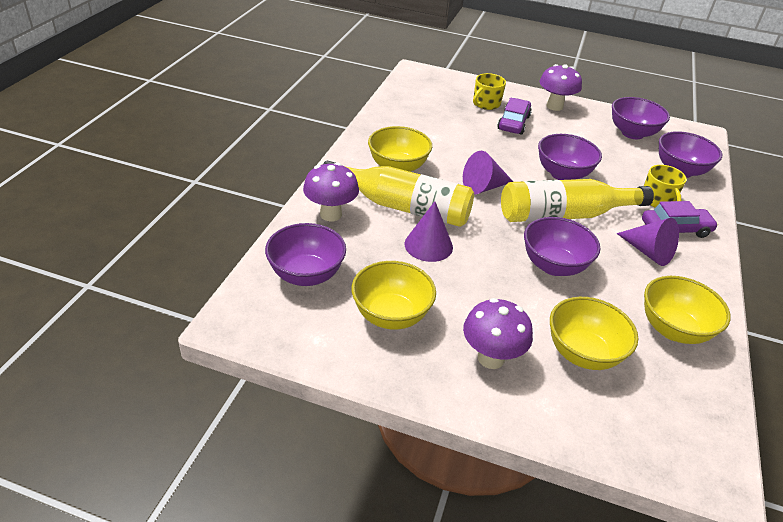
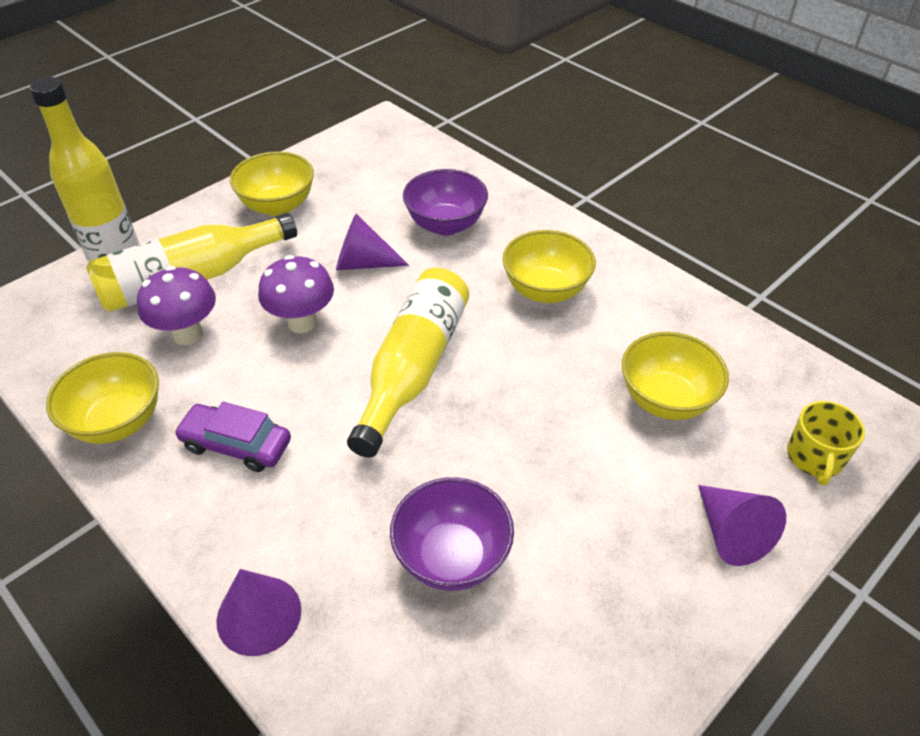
purple bowl: 5 -> 2
purple car: 2 -> 1
purple mushroom: 3 -> 2
yellow bottle: 2 -> 3
yellow mug: 2 -> 1

